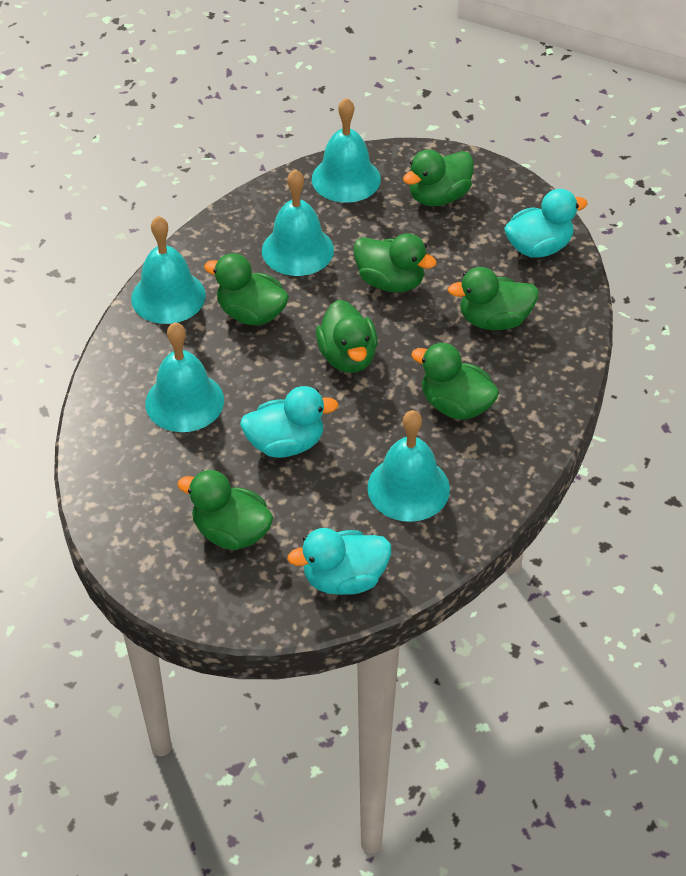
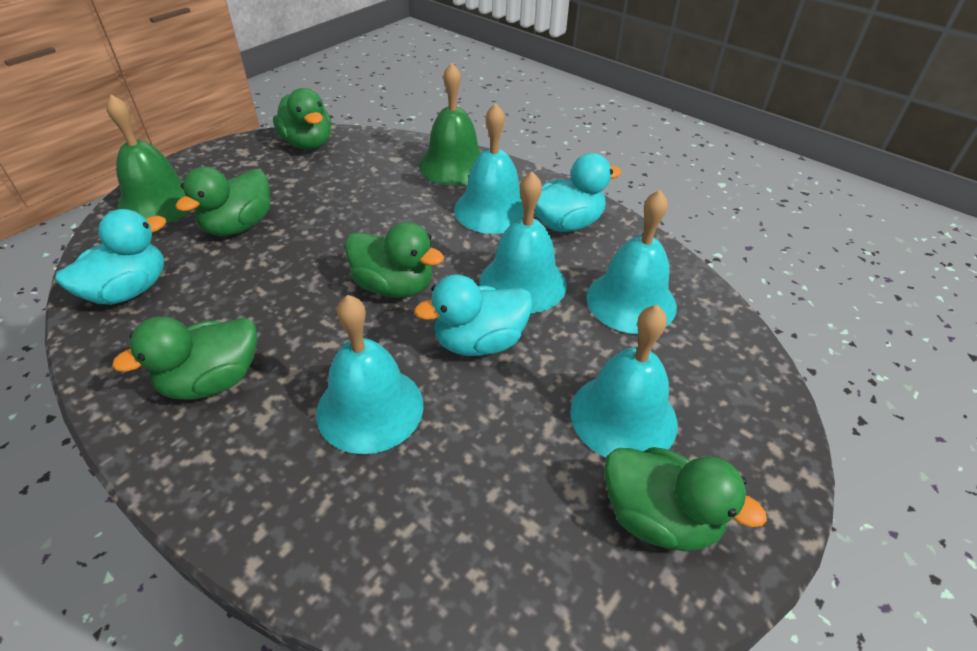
green bell: 0 -> 2
green duck: 7 -> 5

